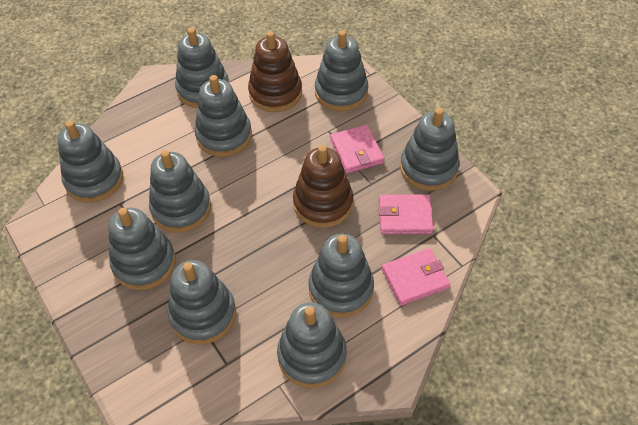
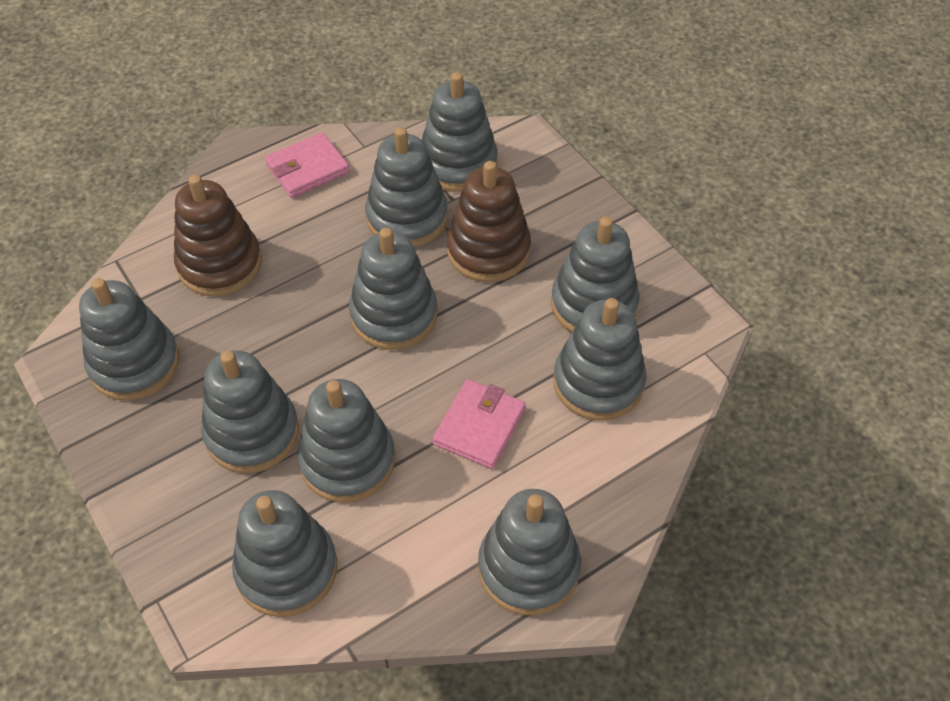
pink wallet: 3 -> 2

